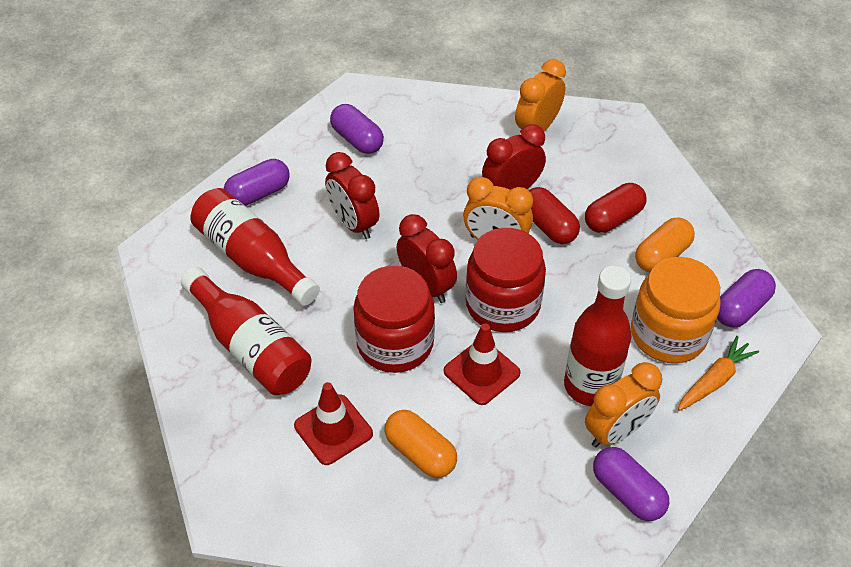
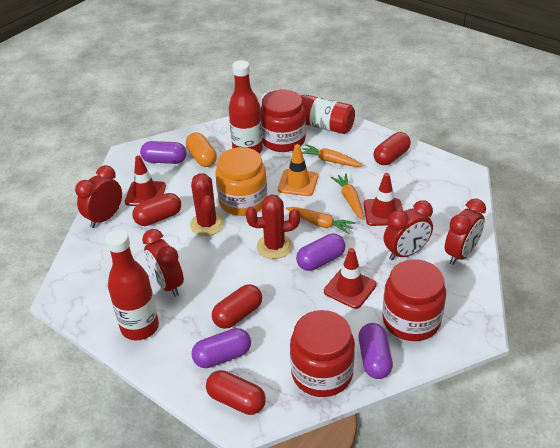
orange capsule: 2 -> 1
orange carrot: 1 -> 3
orange clock: 3 -> 0
orange traffic cone: 0 -> 1
red cactus: 0 -> 2
red capsule: 2 -> 4
red clock: 3 -> 4
red jar: 2 -> 3
red traffic cone: 2 -> 3

